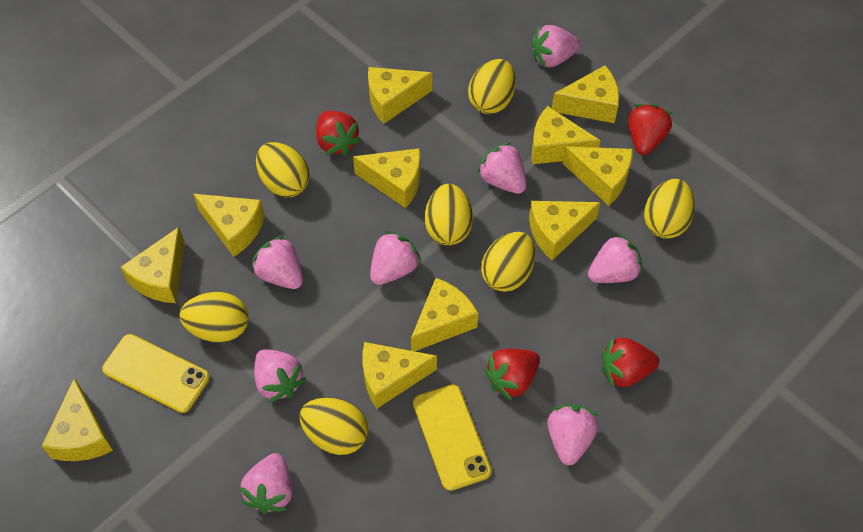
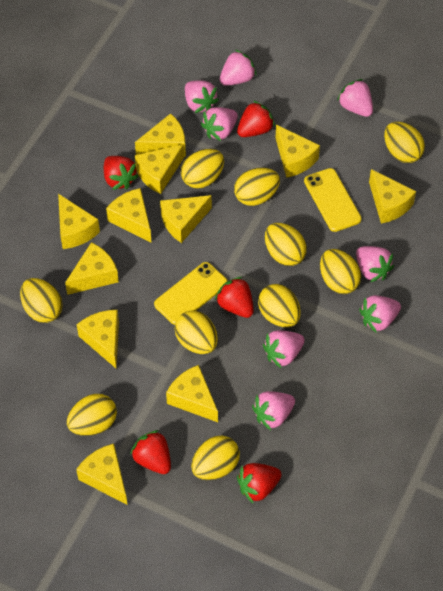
red strawberry: 4 -> 5
yellow egg: 7 -> 10

